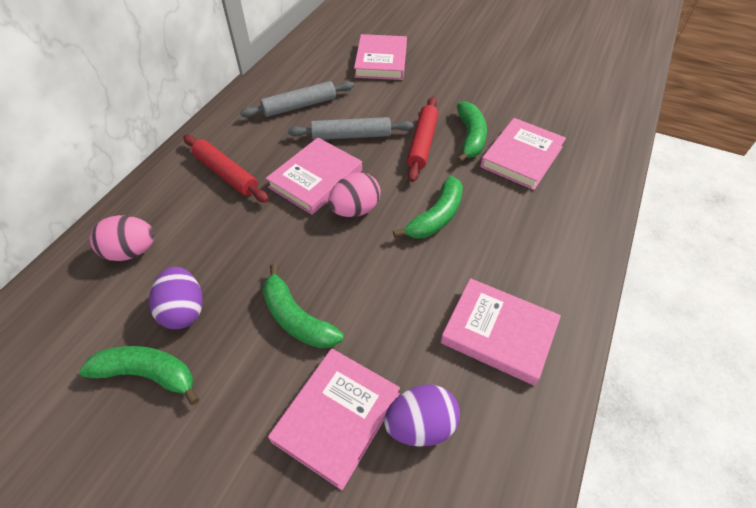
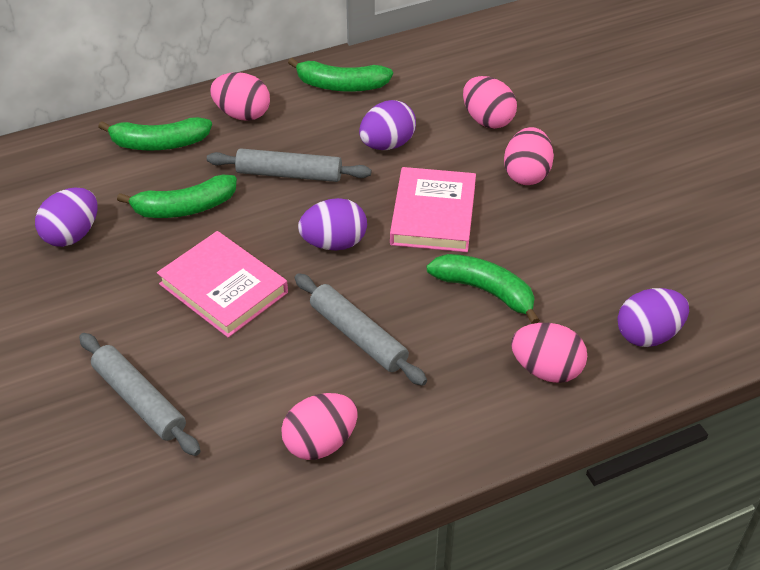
grey rolling pin: 2 -> 3
pink book: 5 -> 2
pink egg: 2 -> 5
purple egg: 2 -> 4
red rolling pin: 2 -> 0

